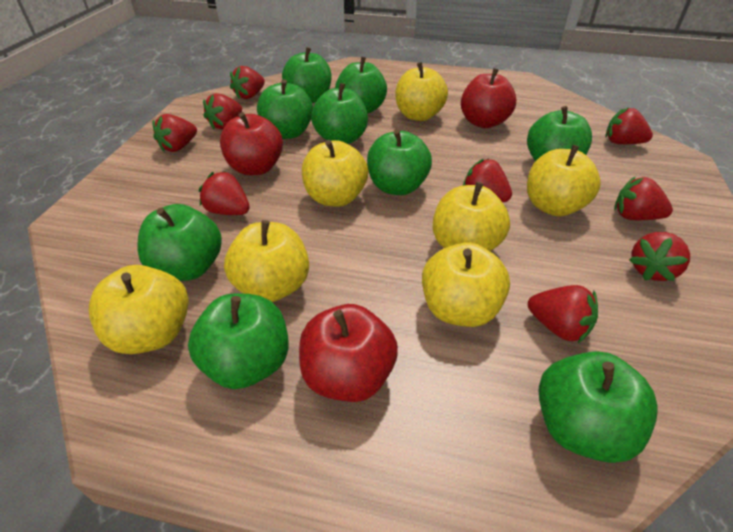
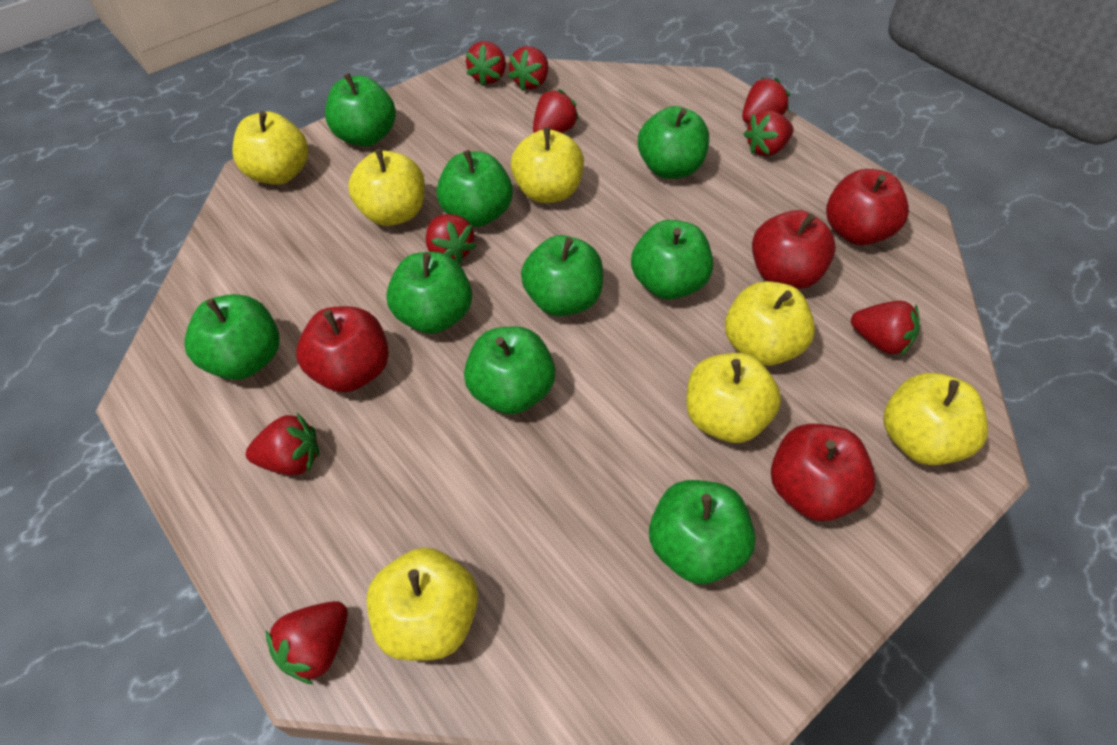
red apple: 3 -> 4

